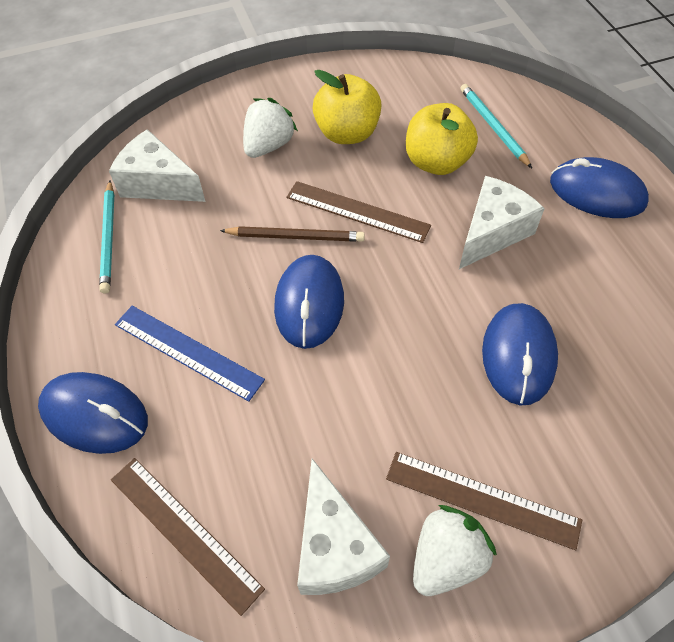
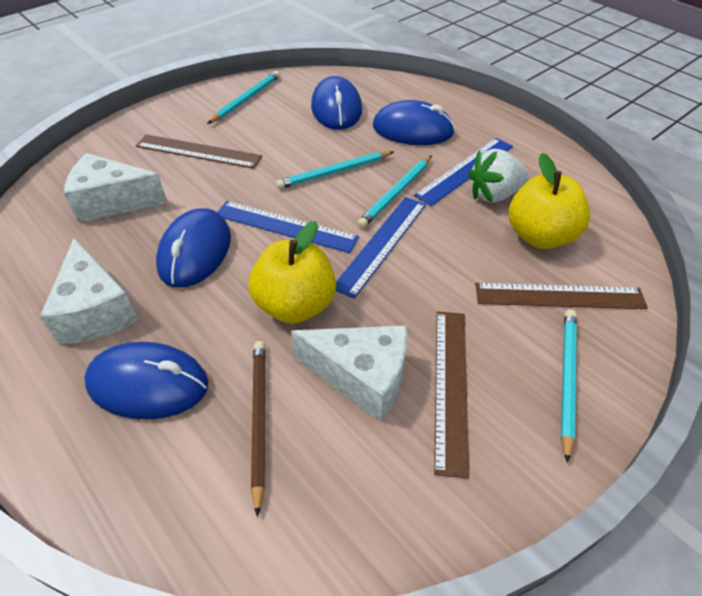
blue ruler: 1 -> 3
turquoise pencil: 2 -> 4
white strawberry: 2 -> 1

